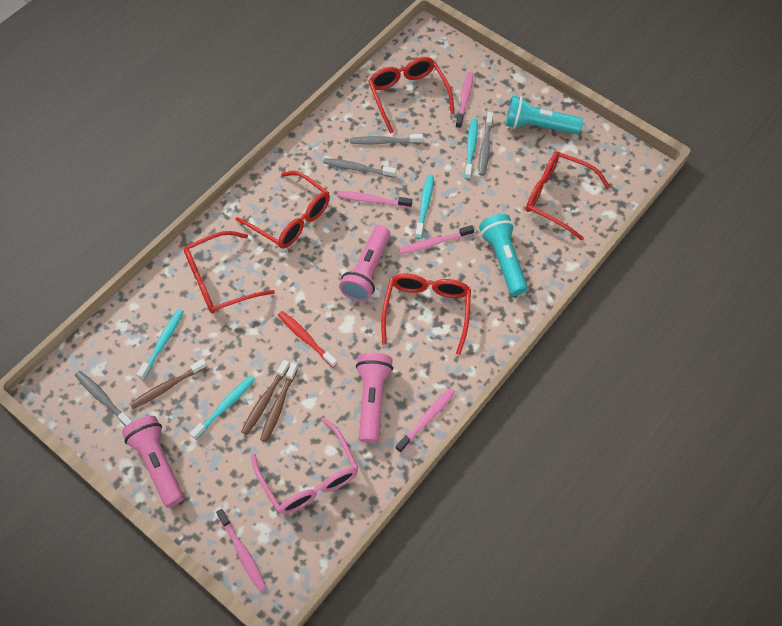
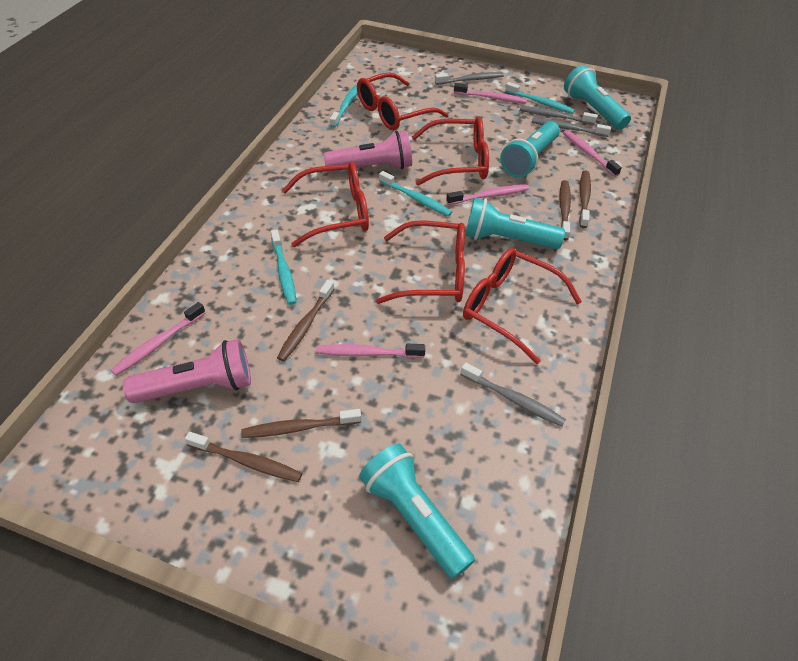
brown toothbrush: 3 -> 5
pink flashlight: 3 -> 2
pink glasses: 1 -> 0
red toothbrush: 1 -> 0
turquoise flashlight: 2 -> 4

